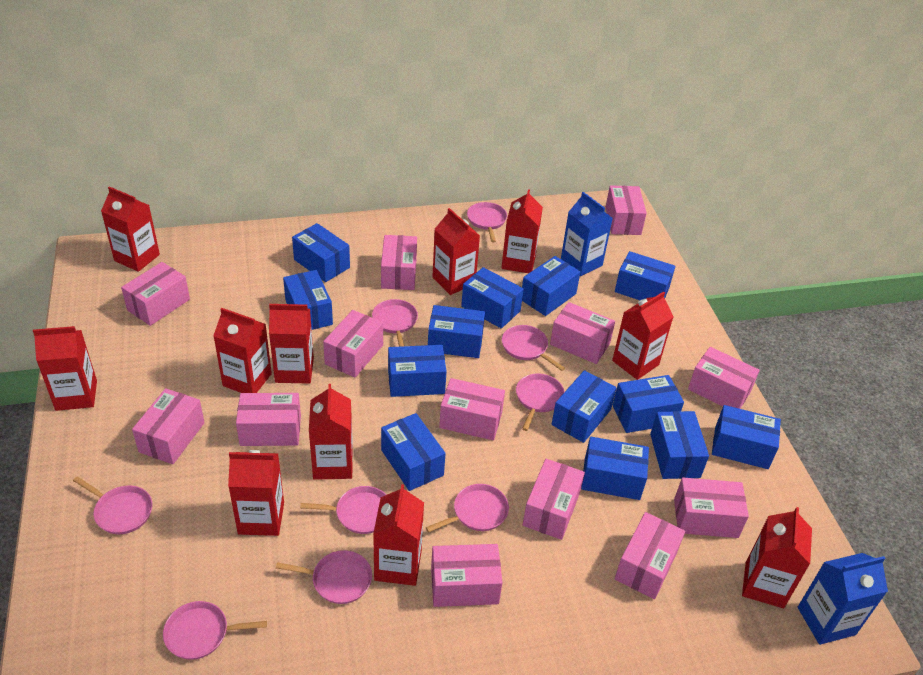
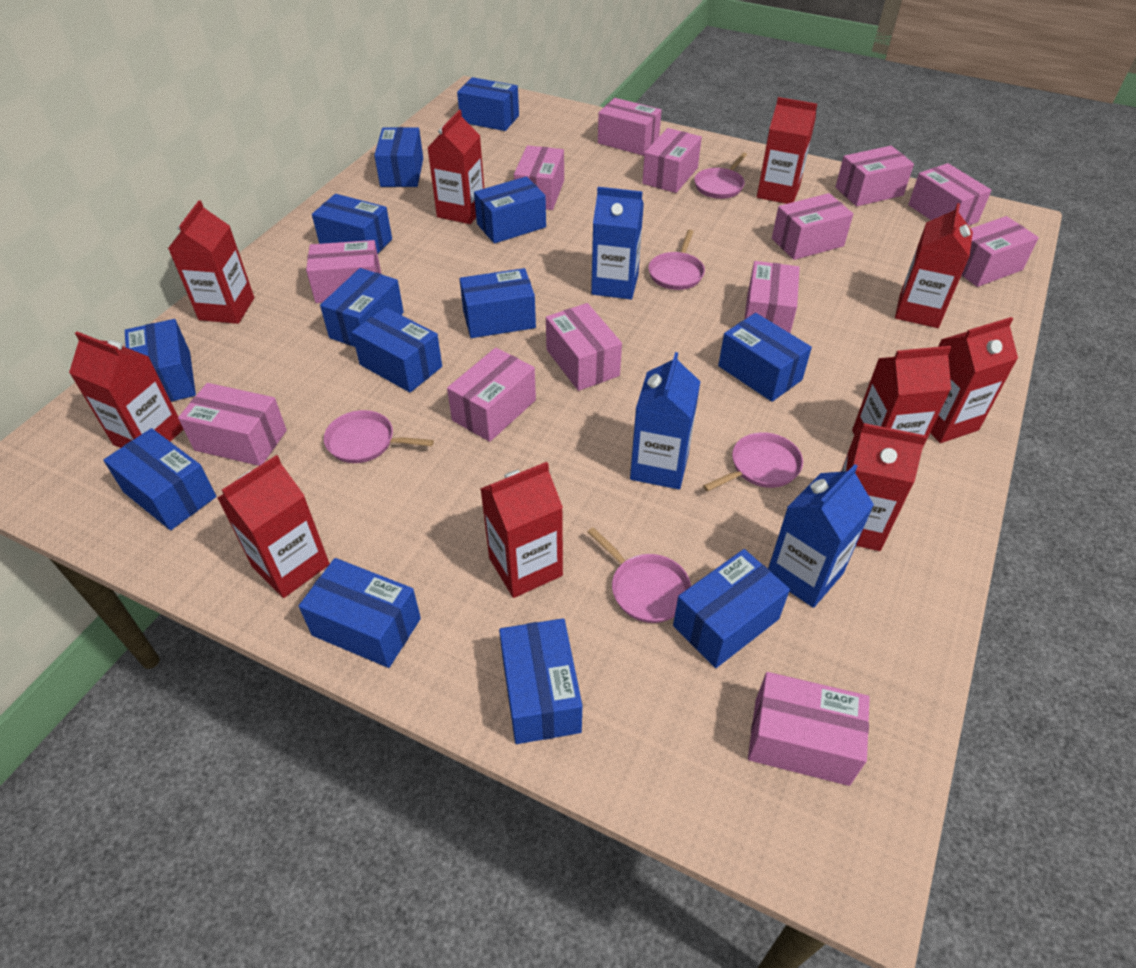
blue carton: 2 -> 3
pink pan: 9 -> 5
red carton: 11 -> 10

